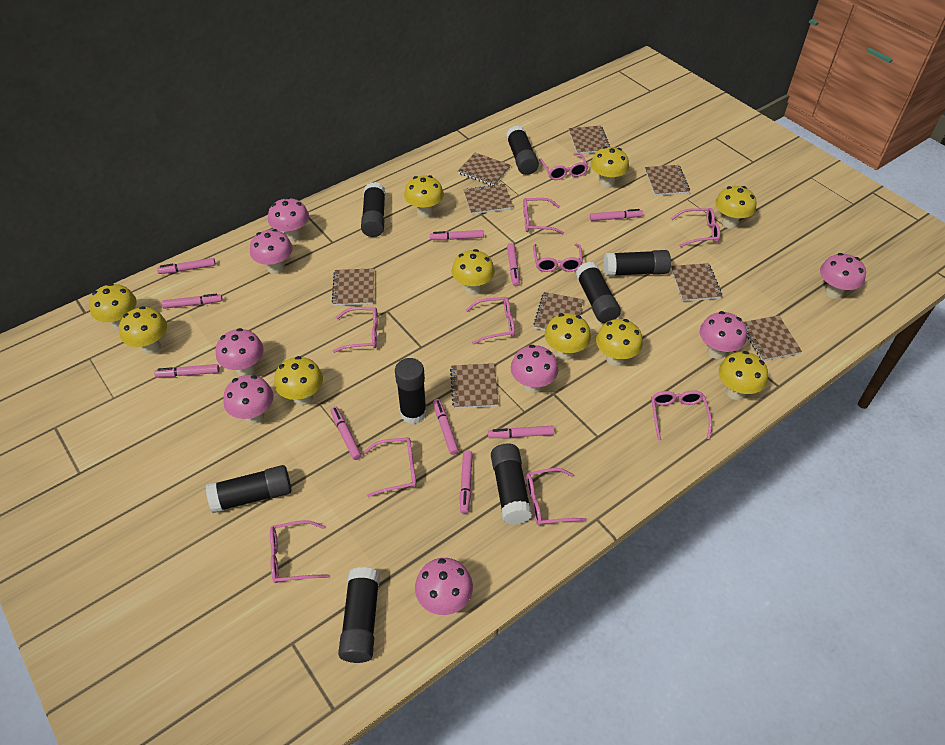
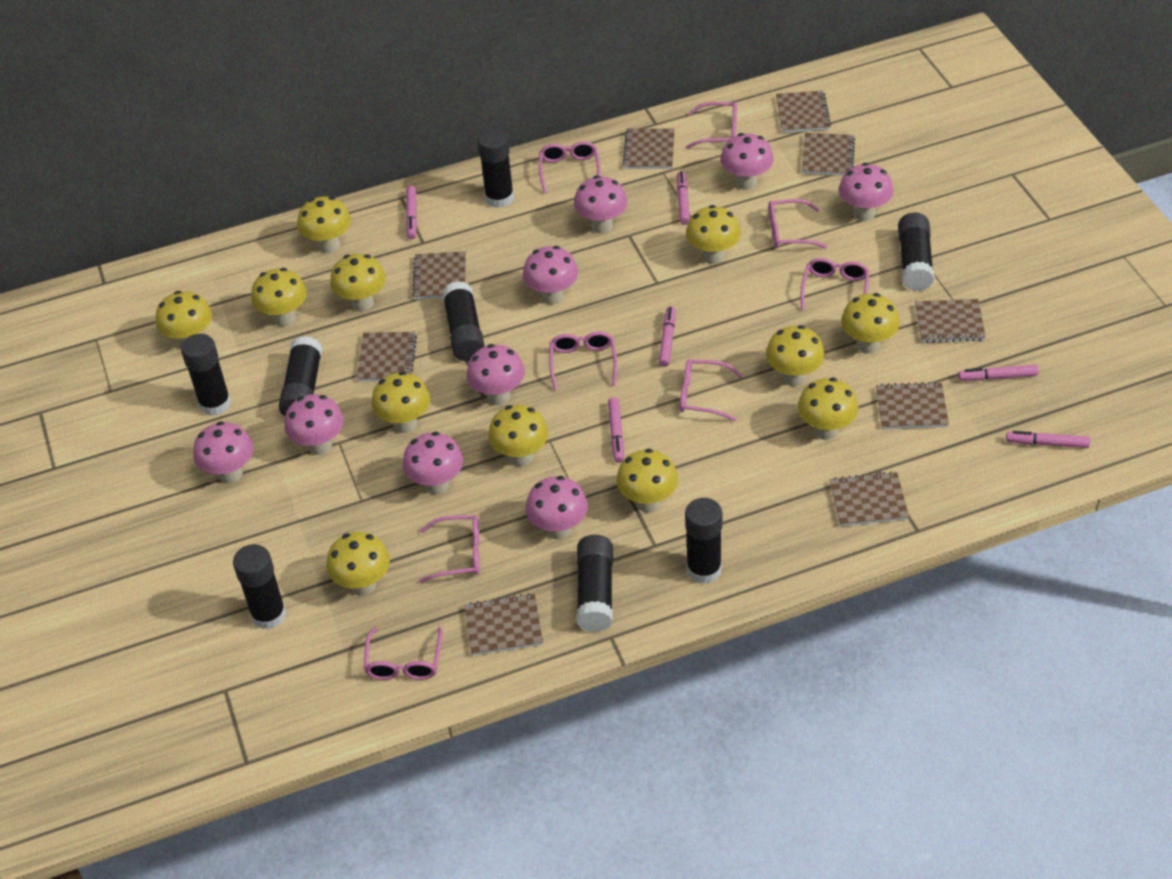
pink glasses: 10 -> 8
pink marker: 10 -> 6
pink mushroom: 8 -> 9
yellow mushroom: 10 -> 12

